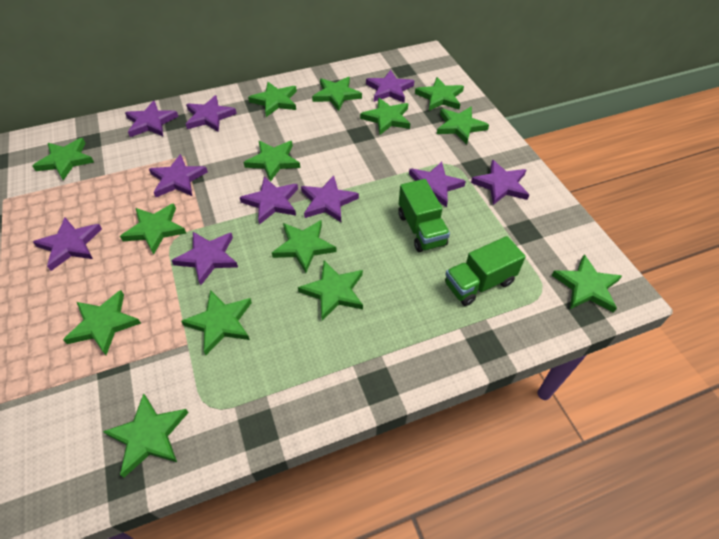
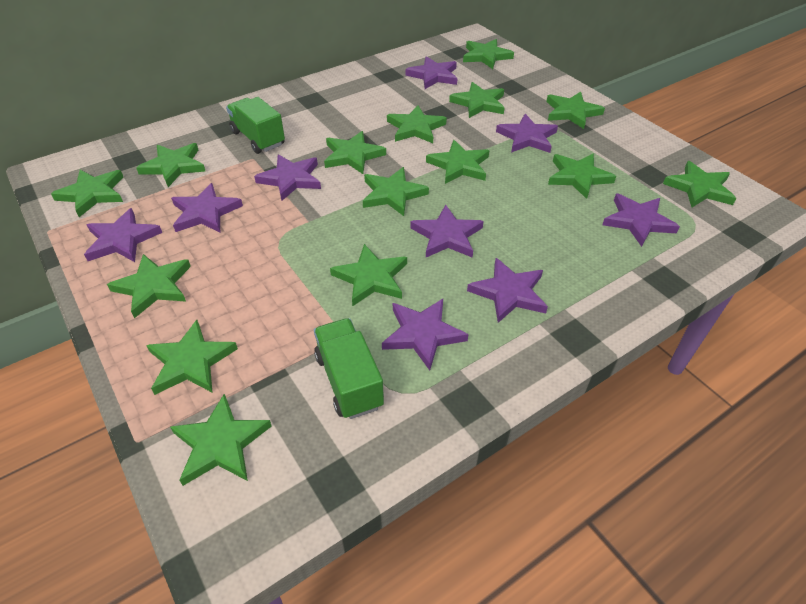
green star: 14 -> 15
purple star: 10 -> 9

